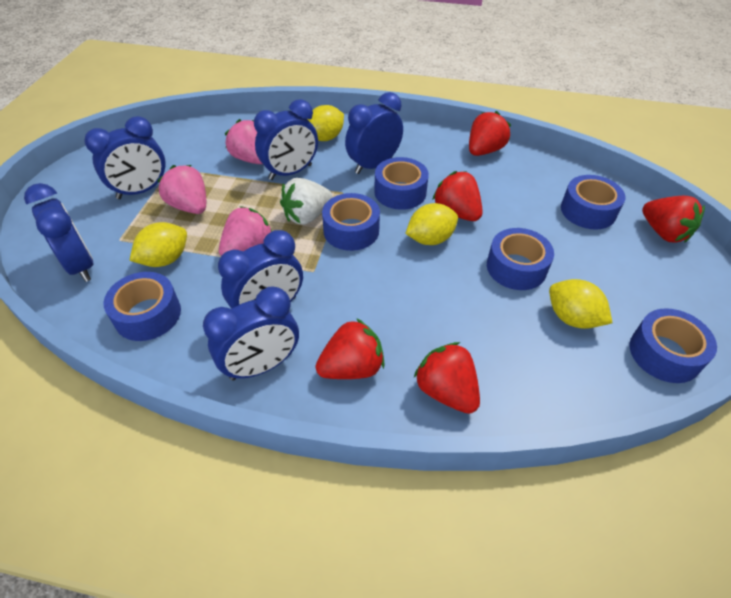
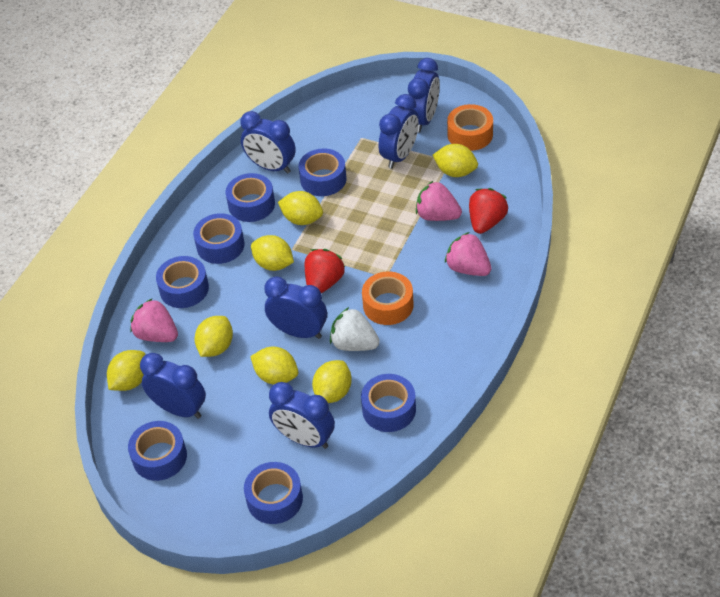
blue tape: 6 -> 7
orange tape: 0 -> 2
red strawberry: 5 -> 2
yellow lemon: 4 -> 7

